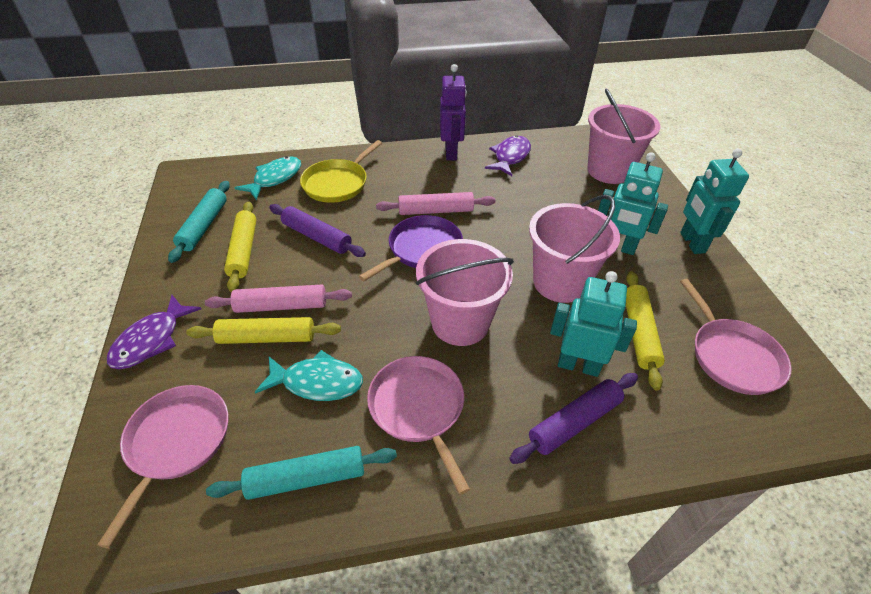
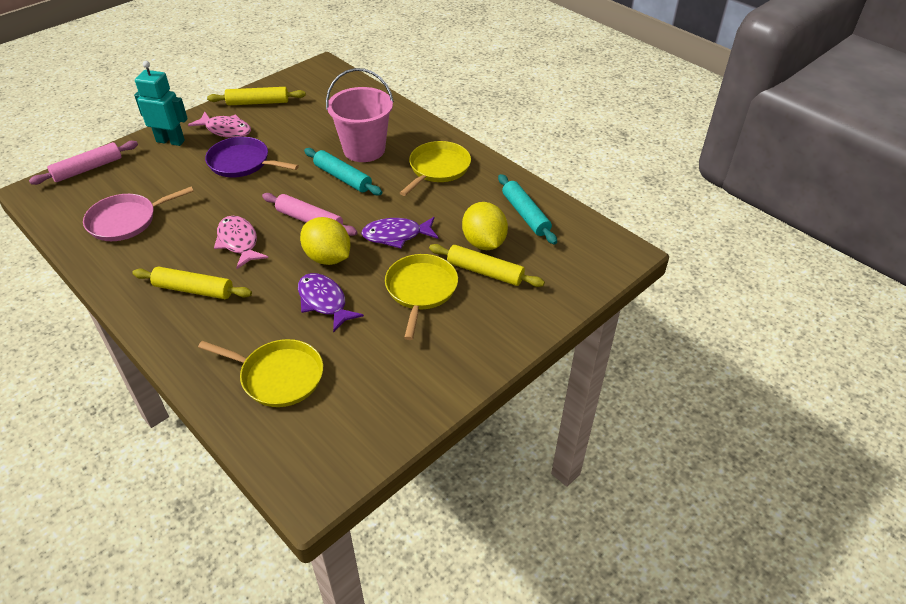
pink bucket: 3 -> 1
pink fish: 0 -> 2
pink pan: 3 -> 1
purple robot: 1 -> 0
purple rolling pin: 2 -> 0
turquoise fish: 2 -> 0
turquoise robot: 3 -> 1
yellow lemon: 0 -> 2
yellow pan: 1 -> 3

